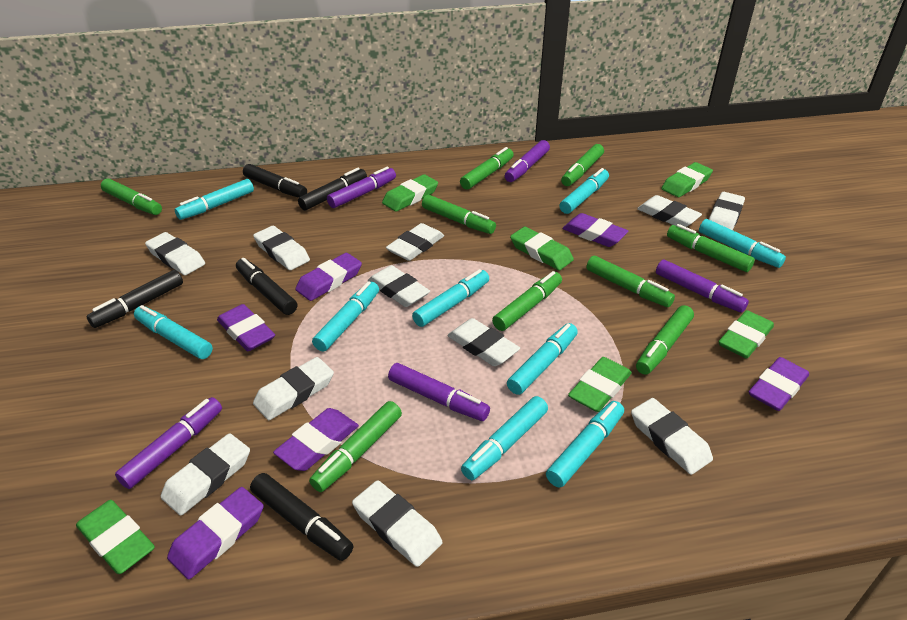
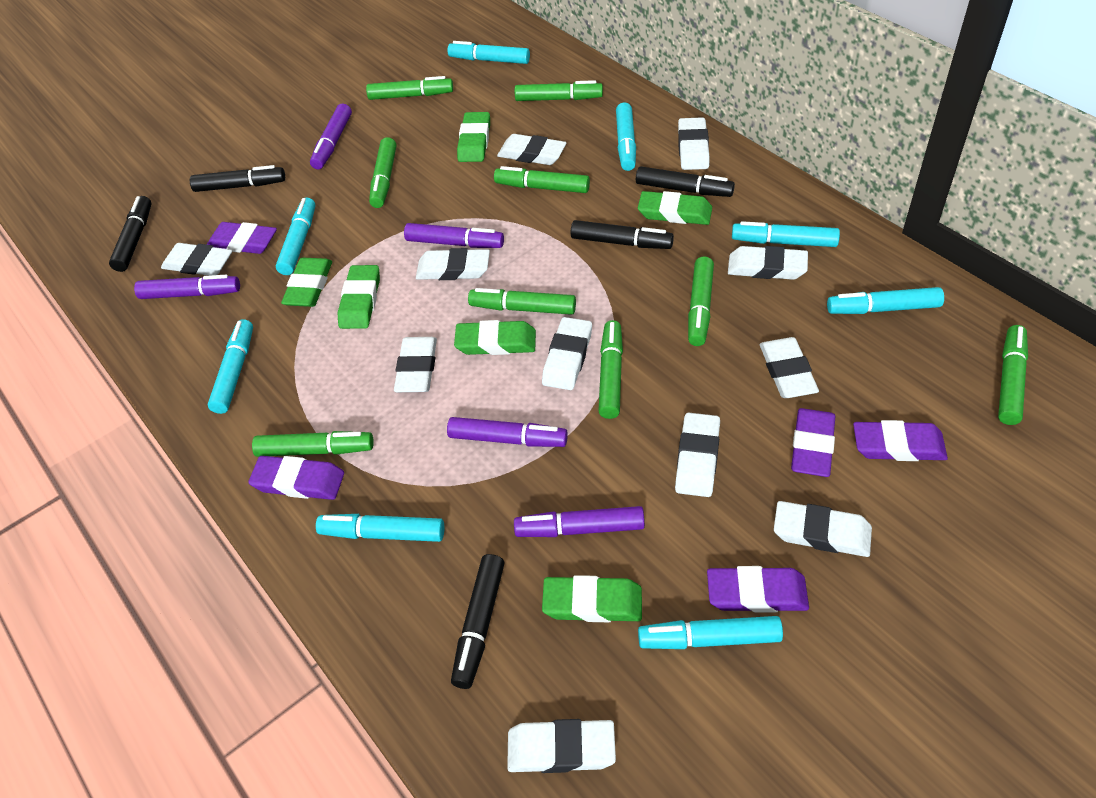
purple eraser: 6 -> 5
turquoise marker: 9 -> 8

